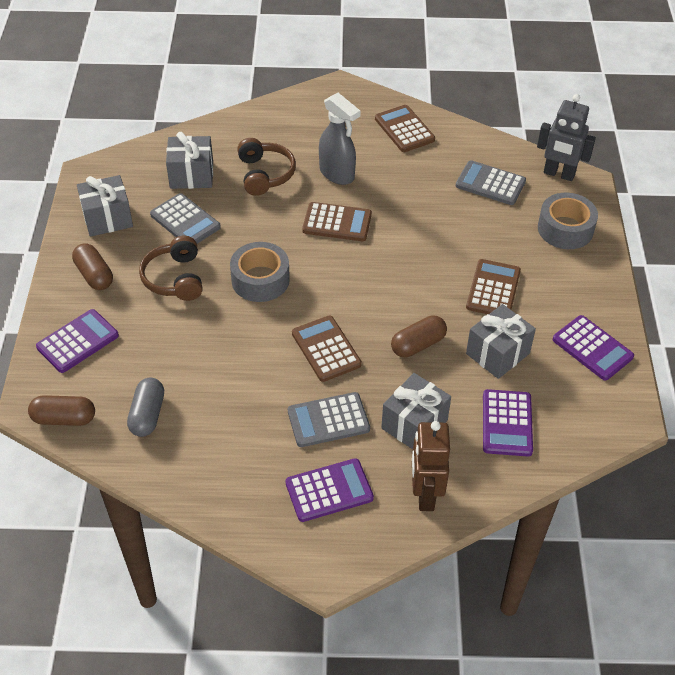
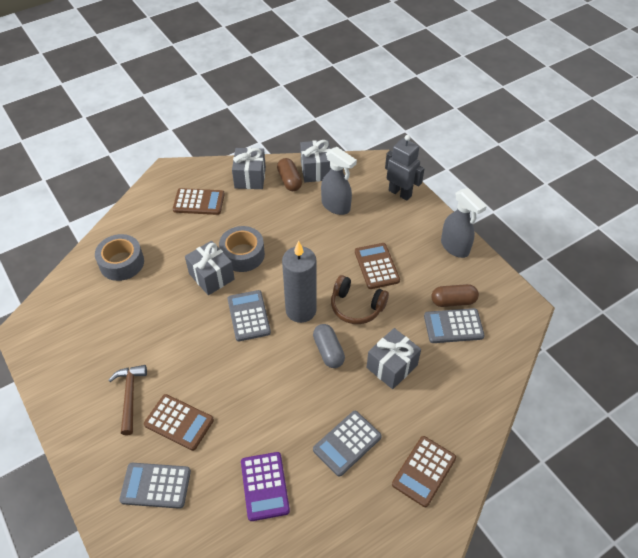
brown capsule: 3 -> 2
brown hammer: 0 -> 1
brown headphones: 2 -> 1
brown robot: 1 -> 0
grey calculator: 3 -> 4
grey candle: 0 -> 1
grey spray bottle: 1 -> 2
purple calculator: 4 -> 1

